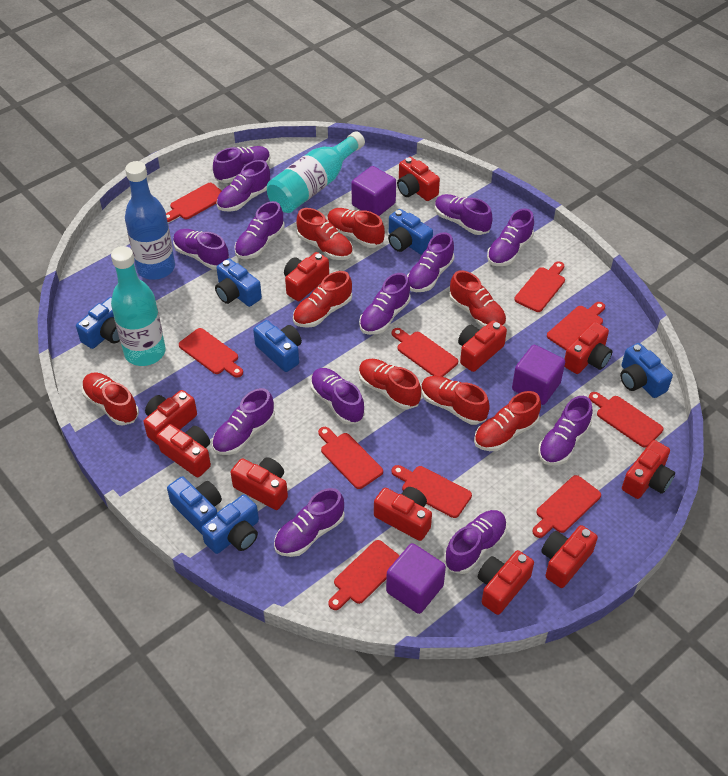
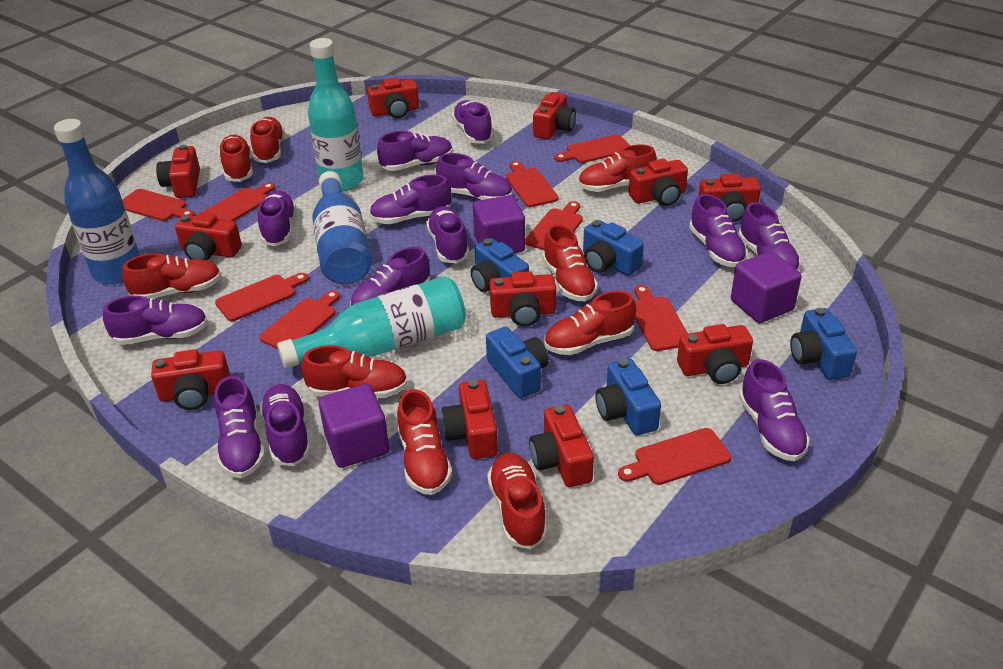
blue bottle: 1 -> 2
blue camera: 7 -> 5
red cutting board: 10 -> 9
red shoe: 8 -> 9

